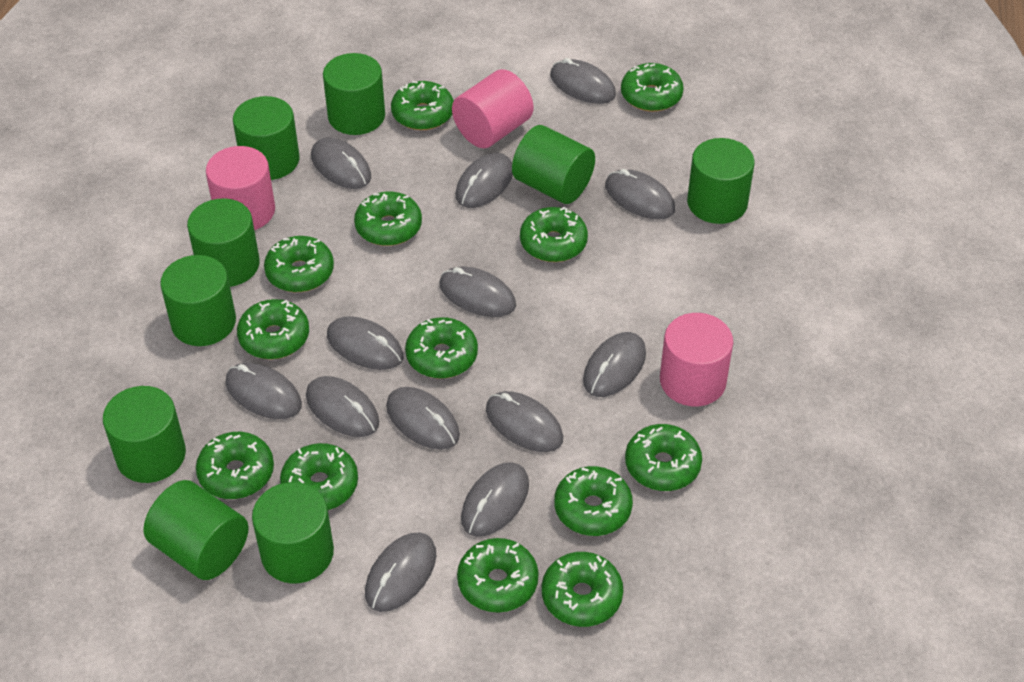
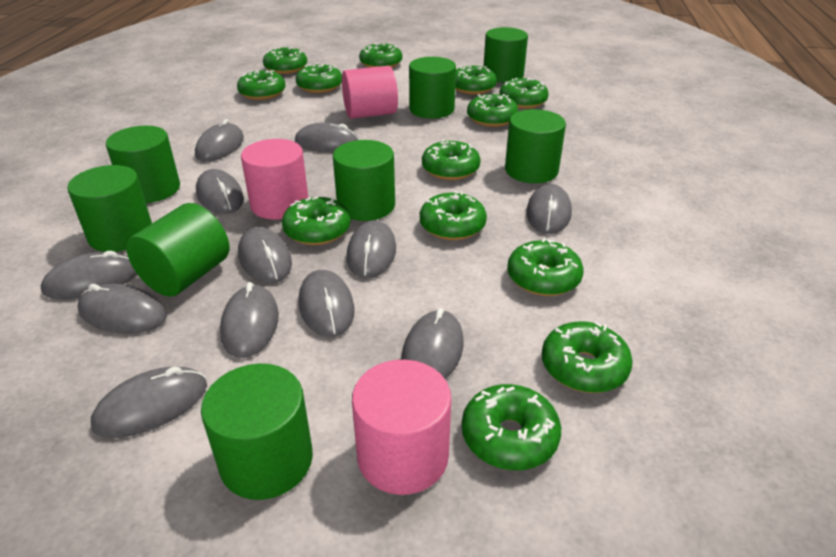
green cylinder: 9 -> 8
grey mouse: 13 -> 12

